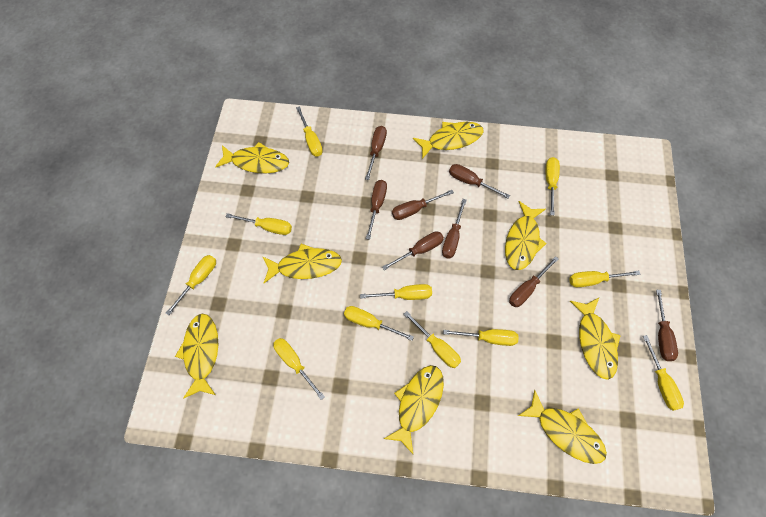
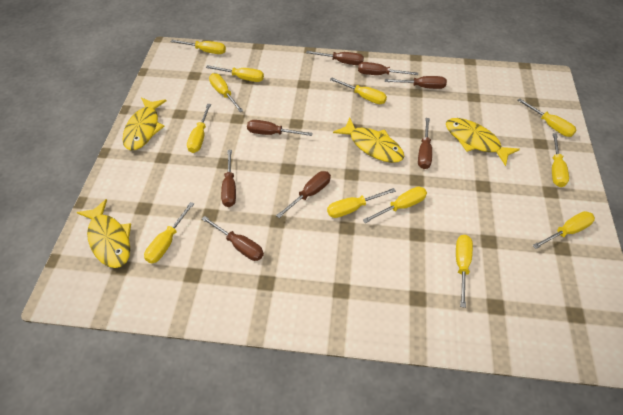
yellow fish: 8 -> 4
yellow screwdriver: 11 -> 12

